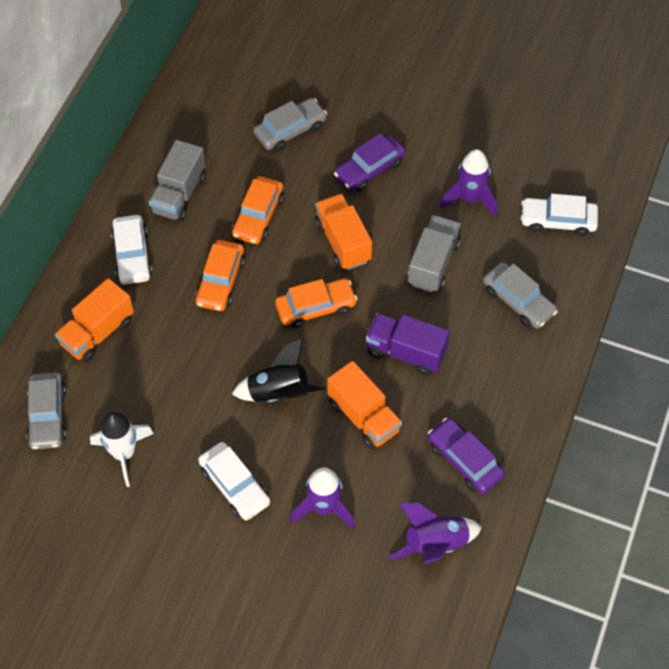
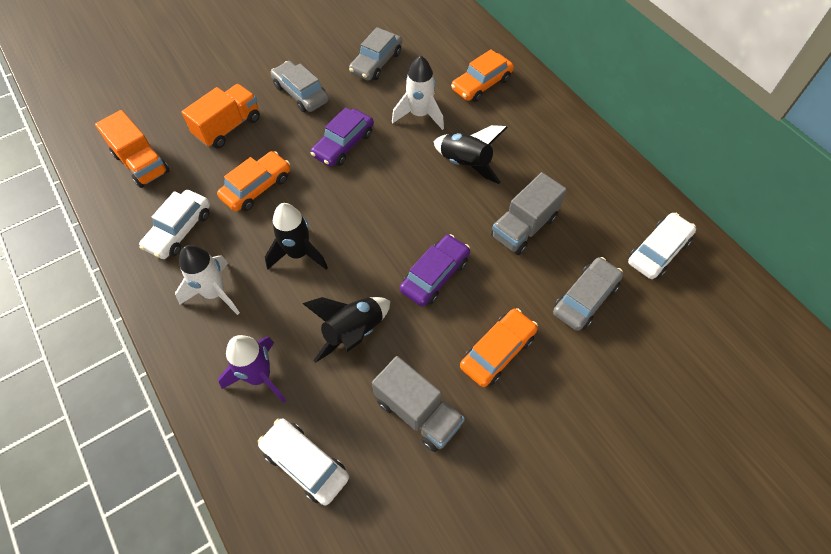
black rocket: 1 -> 3
orange truck: 3 -> 2
purple rocket: 3 -> 1
purple truck: 1 -> 0
white rocket: 1 -> 2

